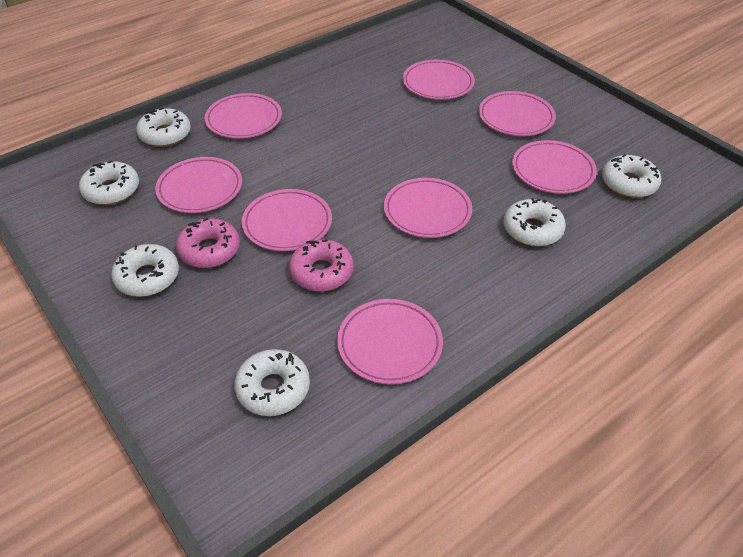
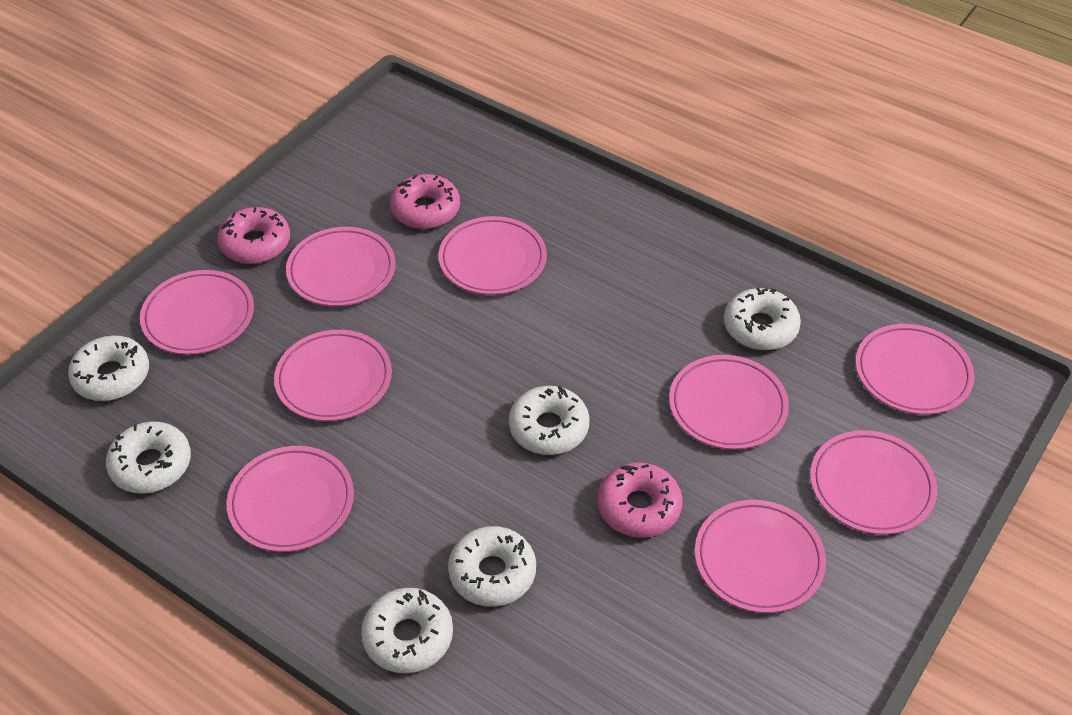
pink donut: 2 -> 3
pink plate: 8 -> 9

